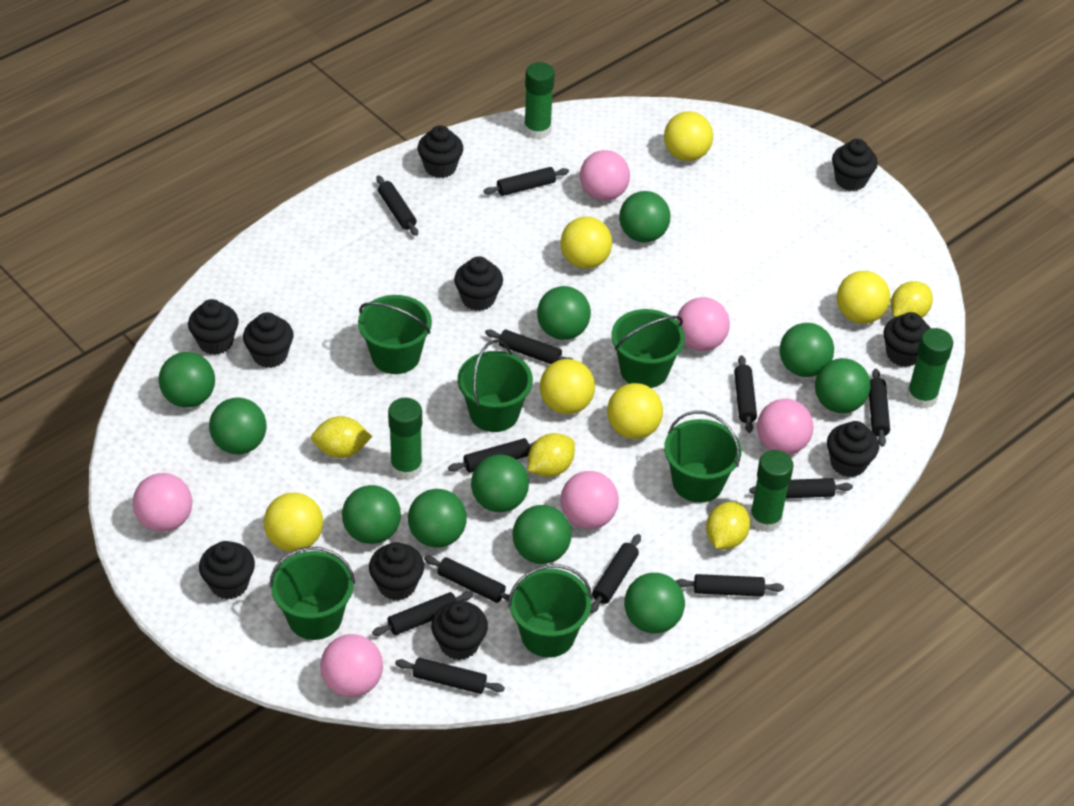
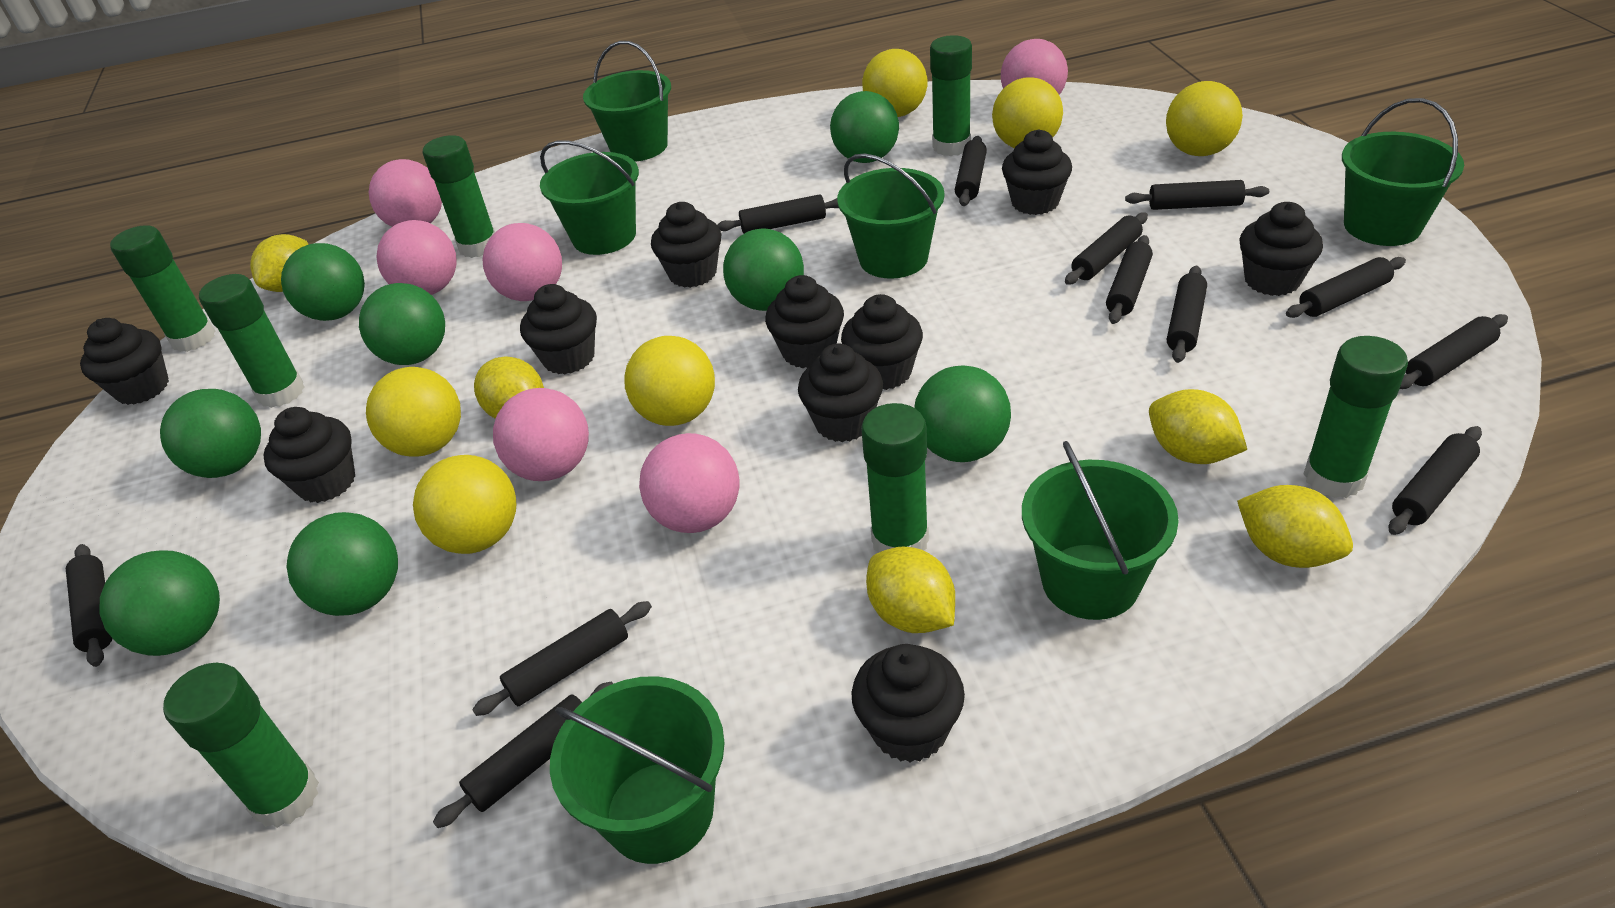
green ball: 11 -> 8
green glue stick: 4 -> 7
yellow lemon: 4 -> 5

